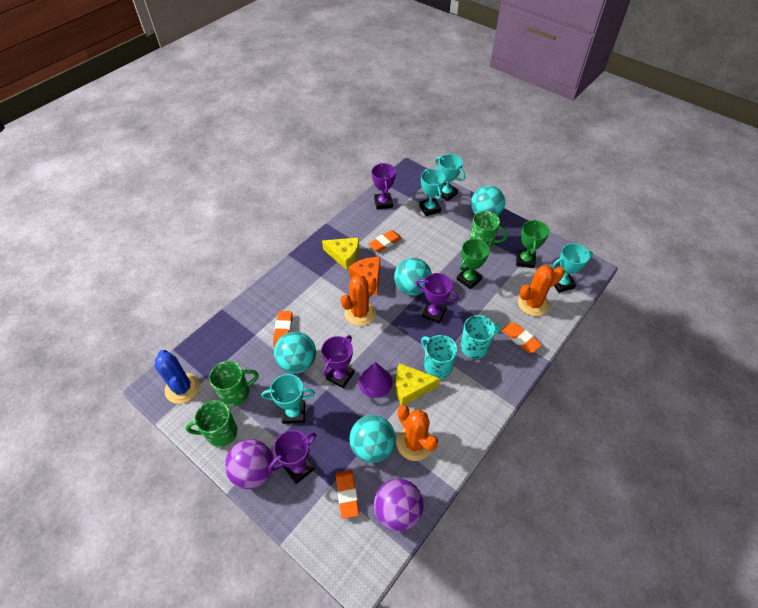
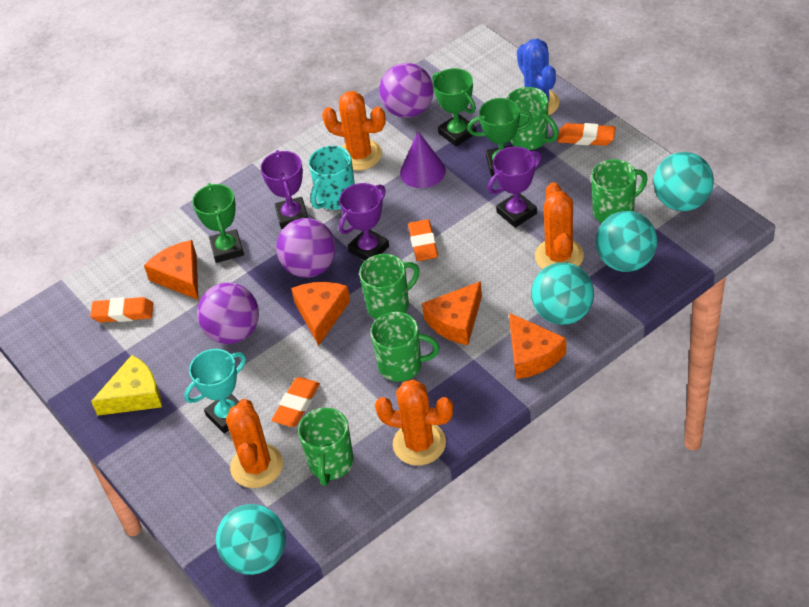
green mug: 3 -> 5
green trophy: 2 -> 3
orange cactus: 3 -> 4
orange cheese: 1 -> 4
purple ball: 2 -> 3
purple trophy: 4 -> 3
turquoise mug: 2 -> 1
turquoise trophy: 4 -> 1
yellow cheese: 2 -> 1

